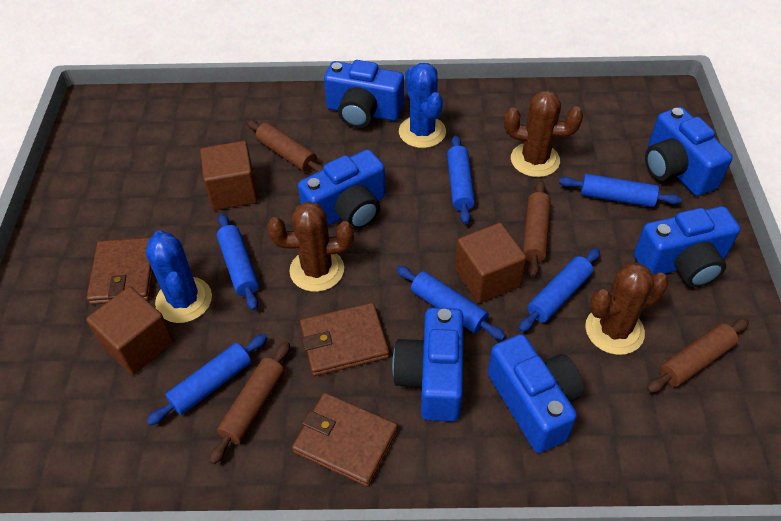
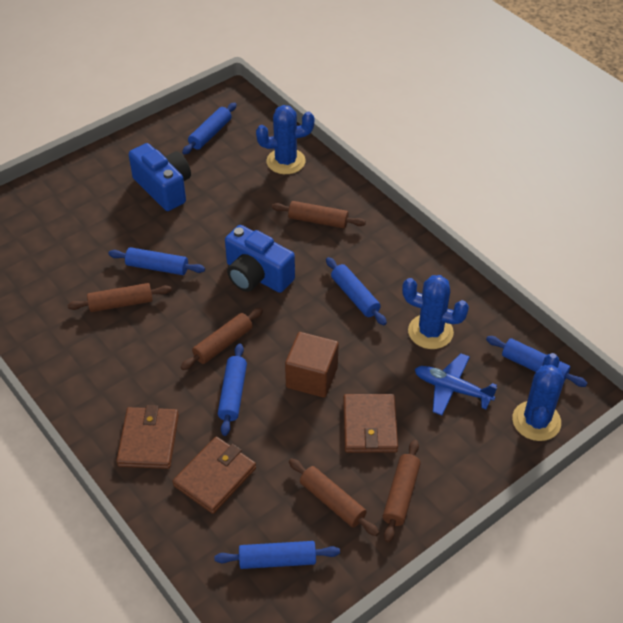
blue cactus: 2 -> 3
blue camera: 6 -> 2
blue plane: 0 -> 1
brown cactus: 3 -> 0
brown cube: 3 -> 1
brown rolling pin: 4 -> 5

